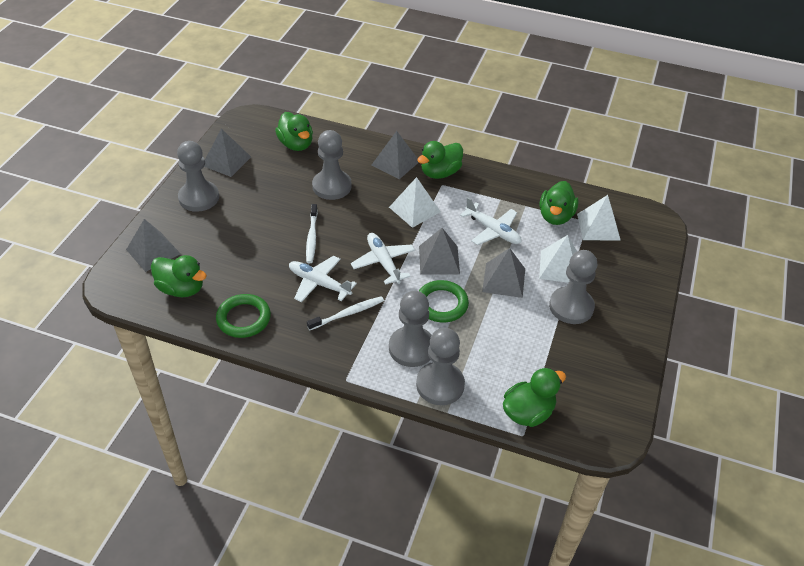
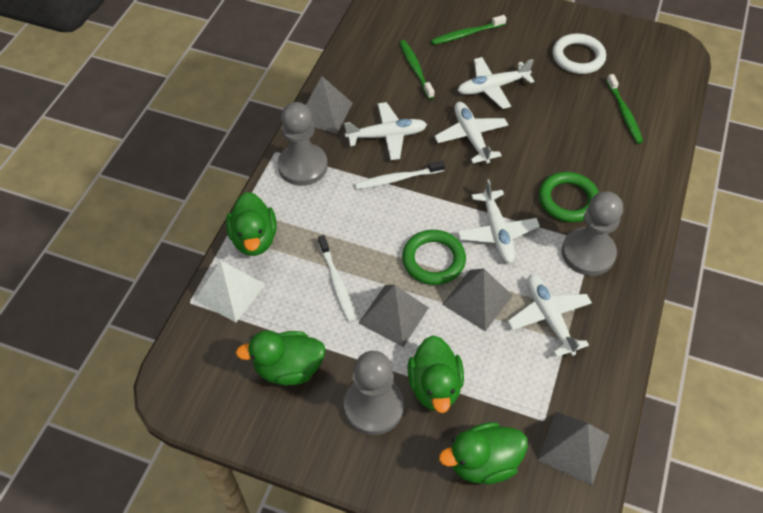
green duck: 5 -> 4
green toothbrush: 0 -> 3
grey pawn: 5 -> 3
grey pyramid: 5 -> 4
white plane: 3 -> 5
white pyramid: 3 -> 1
white ring: 0 -> 1

